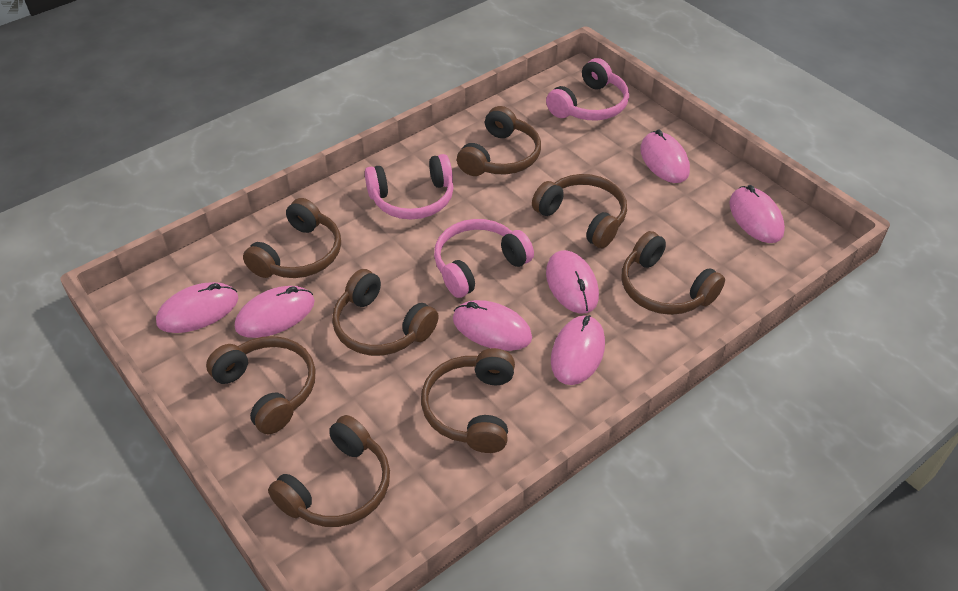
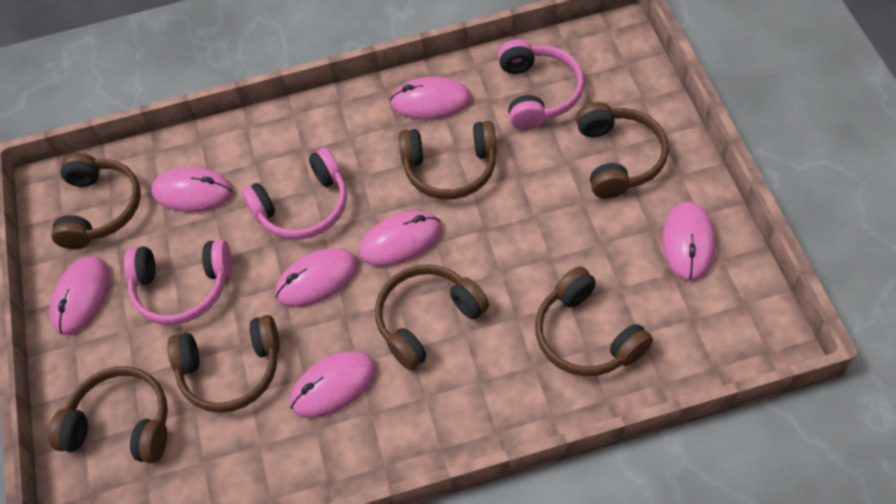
brown headphones: 8 -> 7

